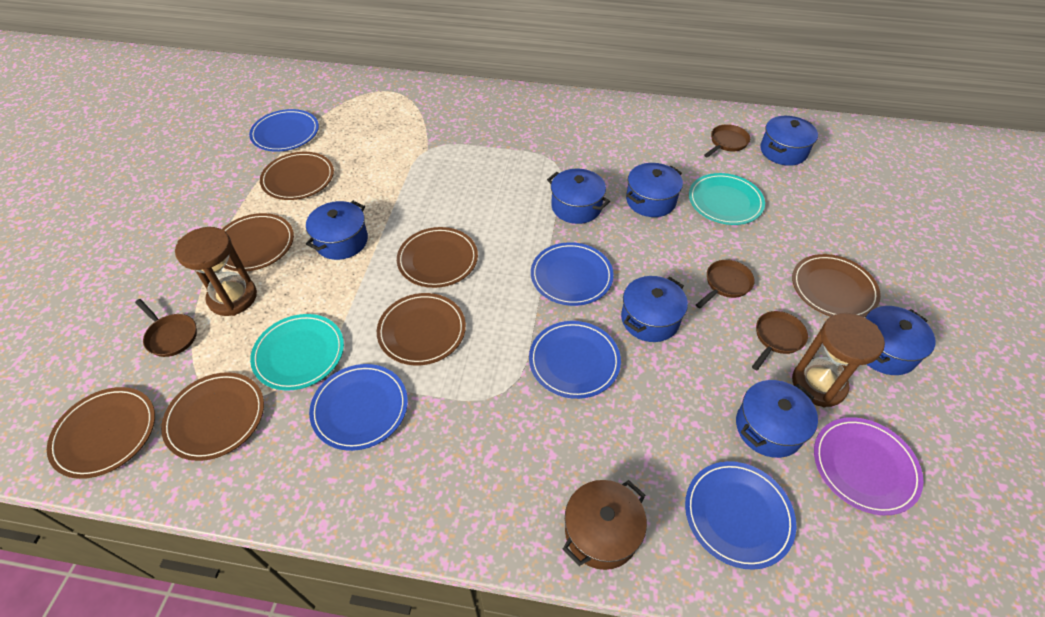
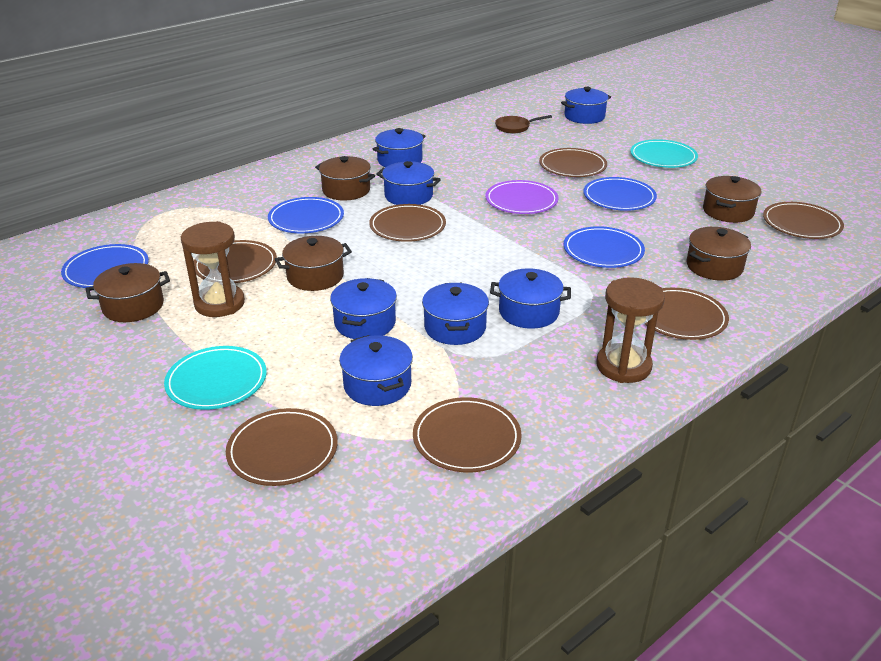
blue plate: 5 -> 4
brown pan: 4 -> 1
brown pot: 1 -> 5

